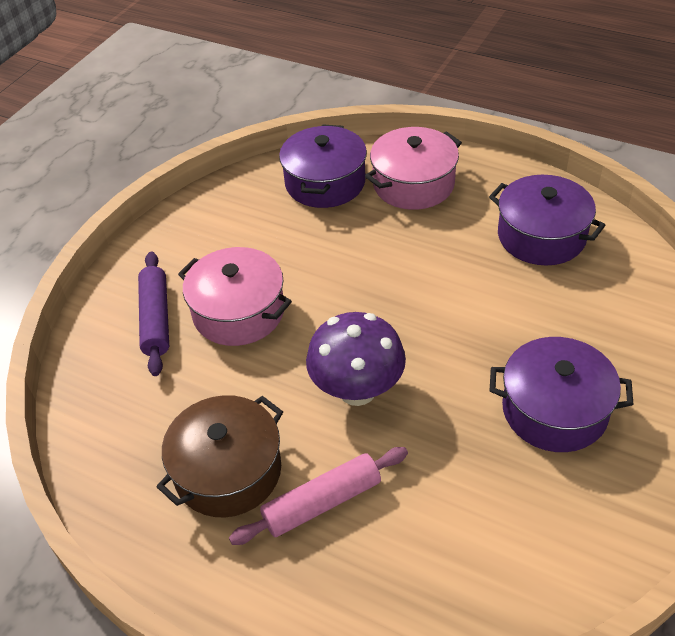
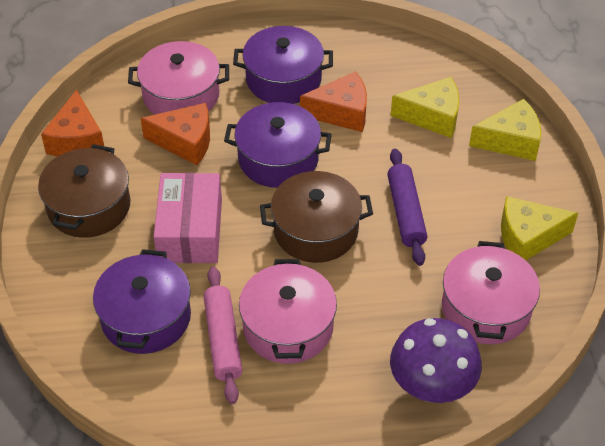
brown pot: 1 -> 2
orange cheese: 0 -> 3
pink box: 0 -> 1
pink pot: 2 -> 3
yellow cheese: 0 -> 3

